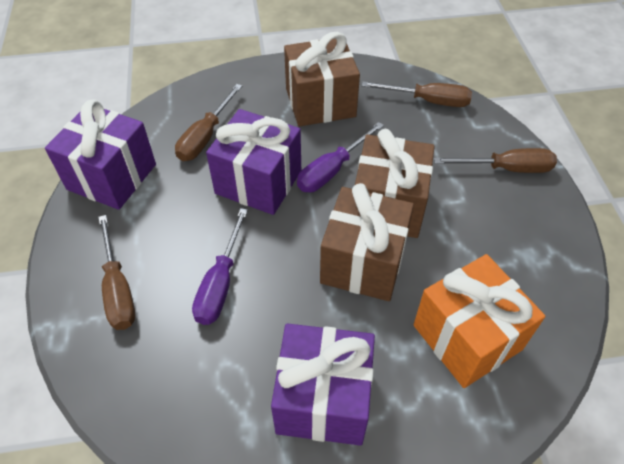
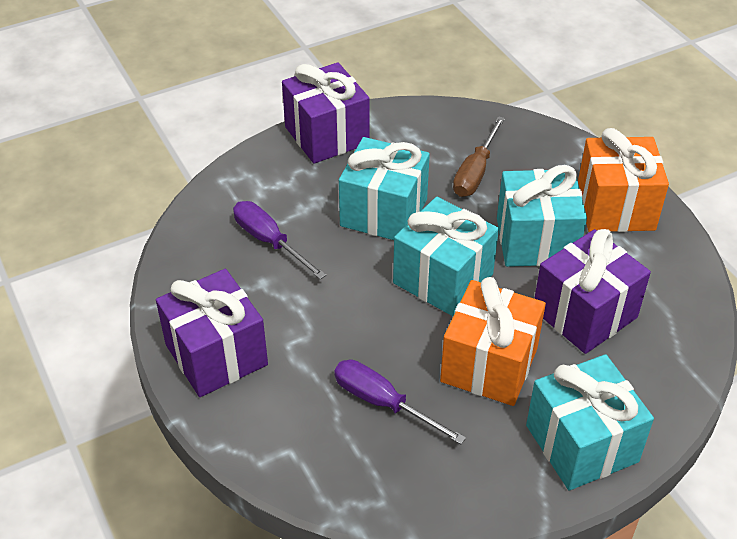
brown gift: 3 -> 0
brown screwdriver: 4 -> 1
orange gift: 1 -> 2
turquoise gift: 0 -> 4

